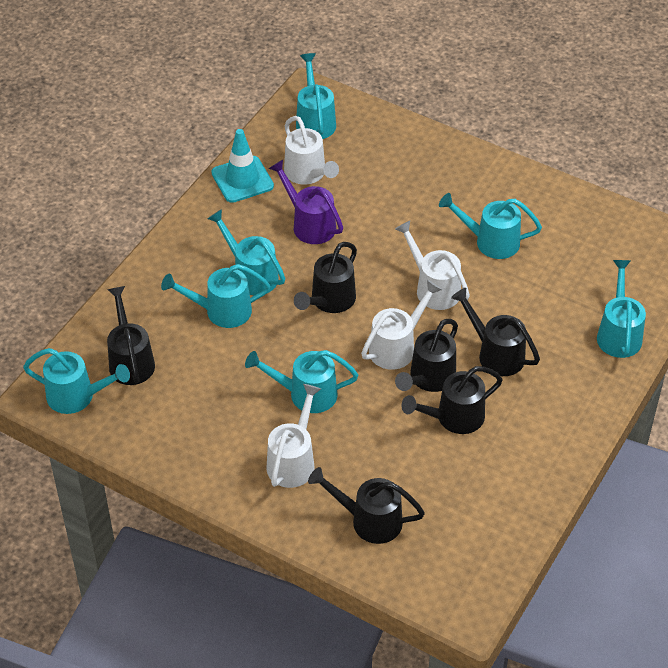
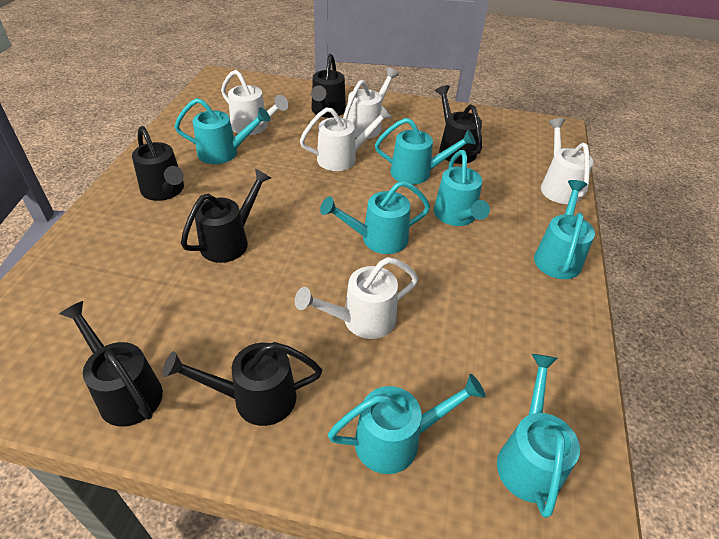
purple watering can: 1 -> 0
turquoise traffic cone: 1 -> 0
white watering can: 4 -> 5

